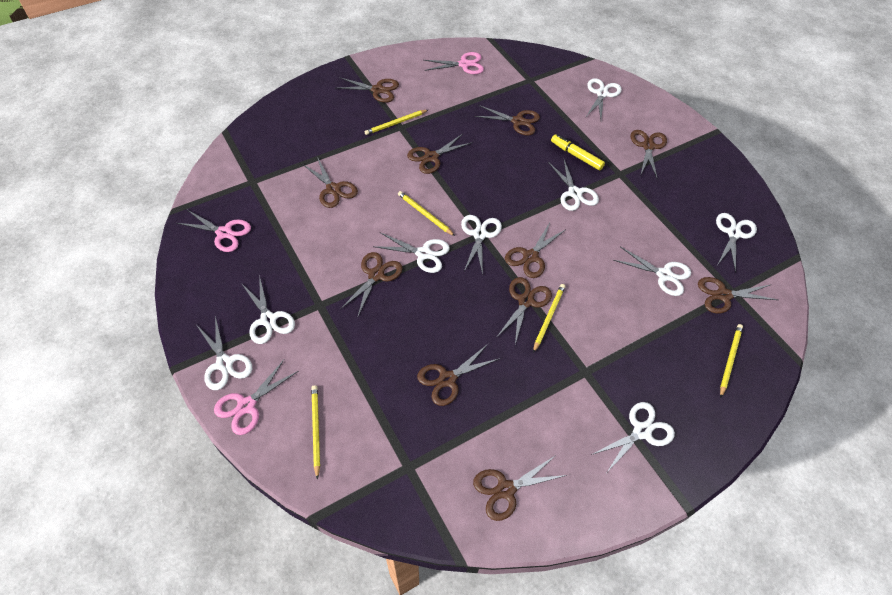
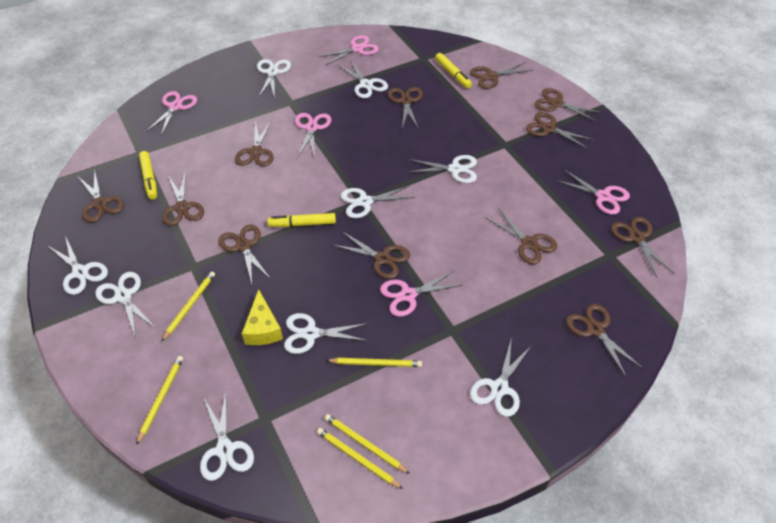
brown scissors: 11 -> 12
pink scissors: 3 -> 5
yellow cheese: 0 -> 1
yellow marker: 1 -> 3

